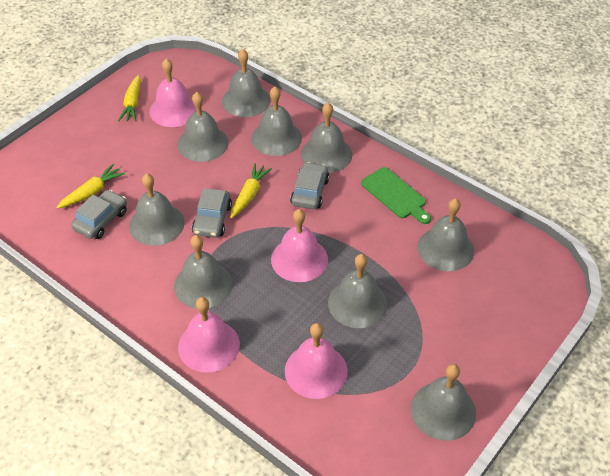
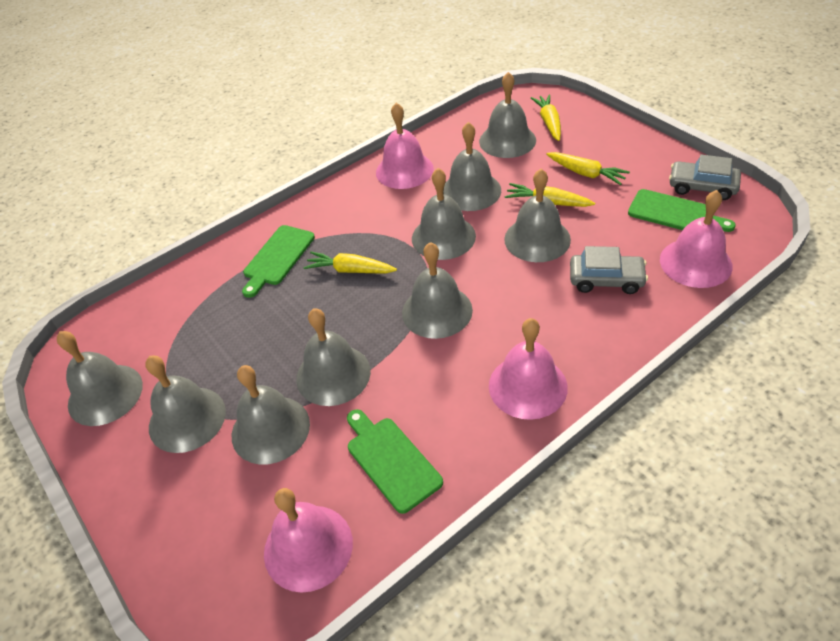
green cutting board: 1 -> 3
grey car: 3 -> 2
yellow carrot: 3 -> 4

